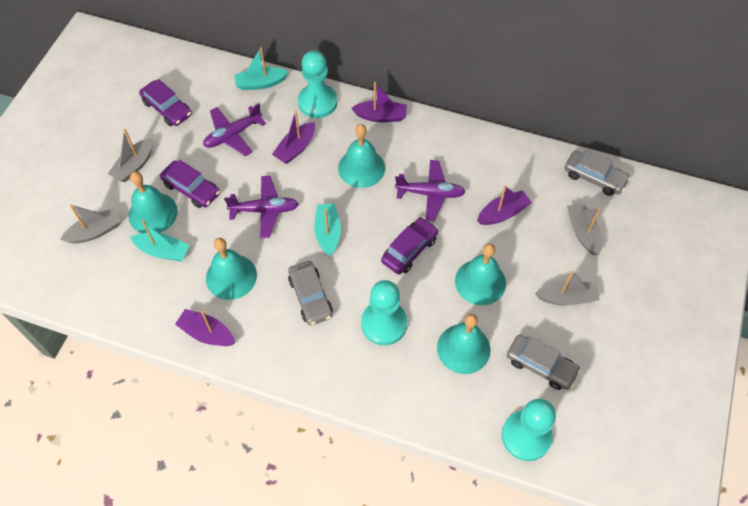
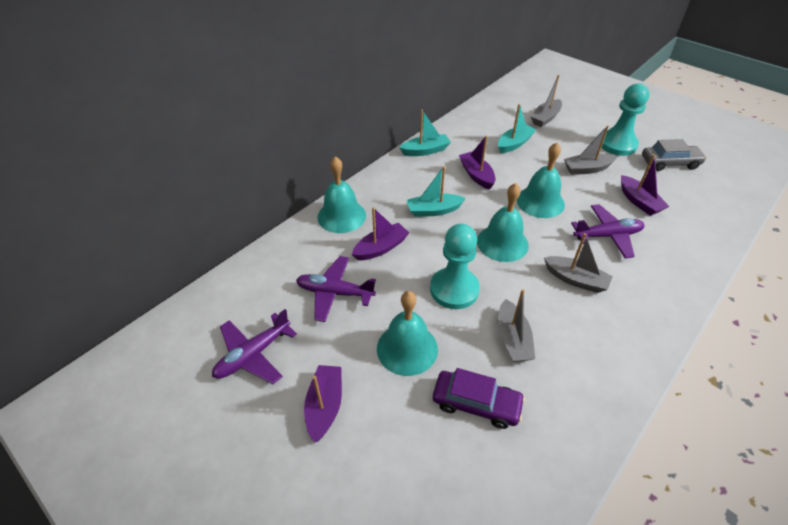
grey car: 3 -> 1
purple car: 3 -> 1
turquoise bell: 5 -> 4
turquoise pawn: 3 -> 2

